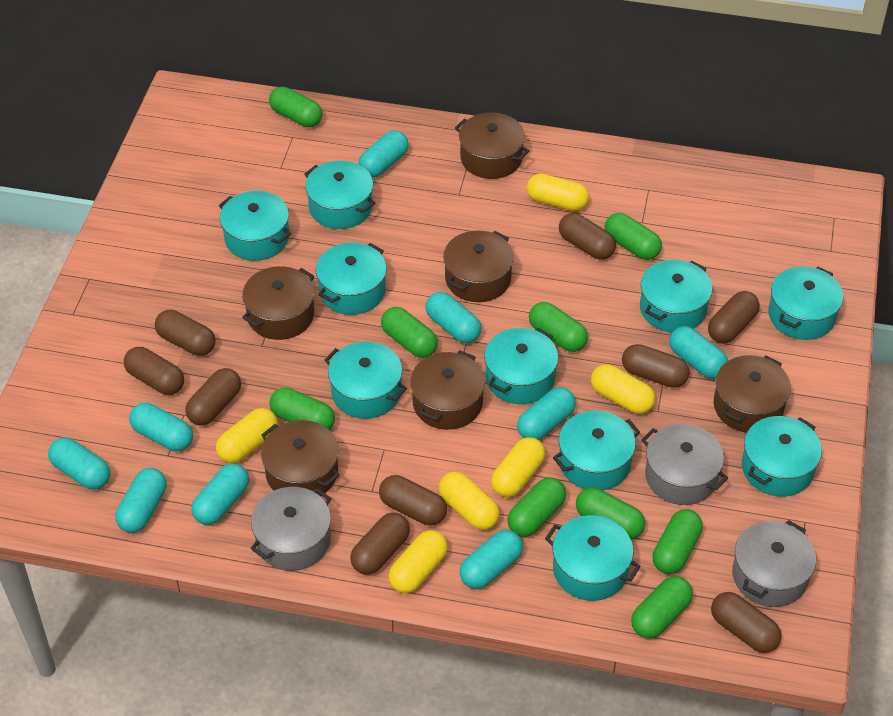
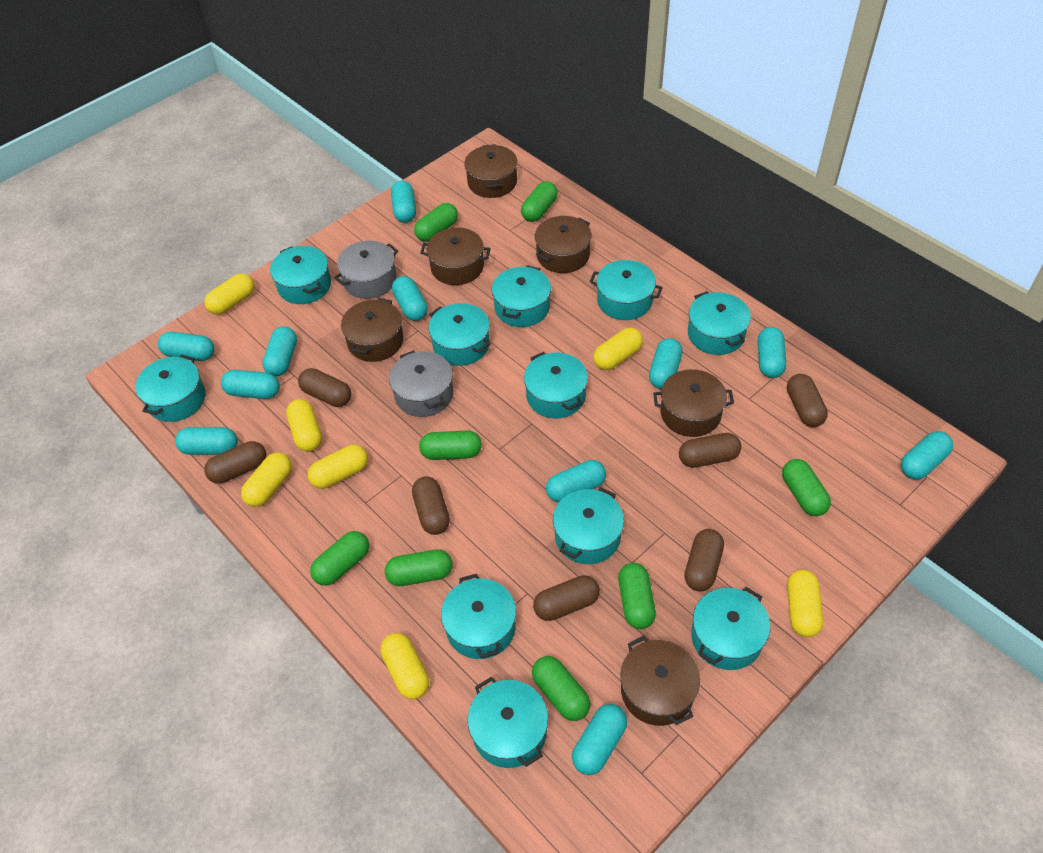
brown capsule: 9 -> 7
green capsule: 9 -> 8
grey pot: 3 -> 2
turquoise capsule: 9 -> 11
turquoise pot: 10 -> 11
yellow capsule: 6 -> 7

